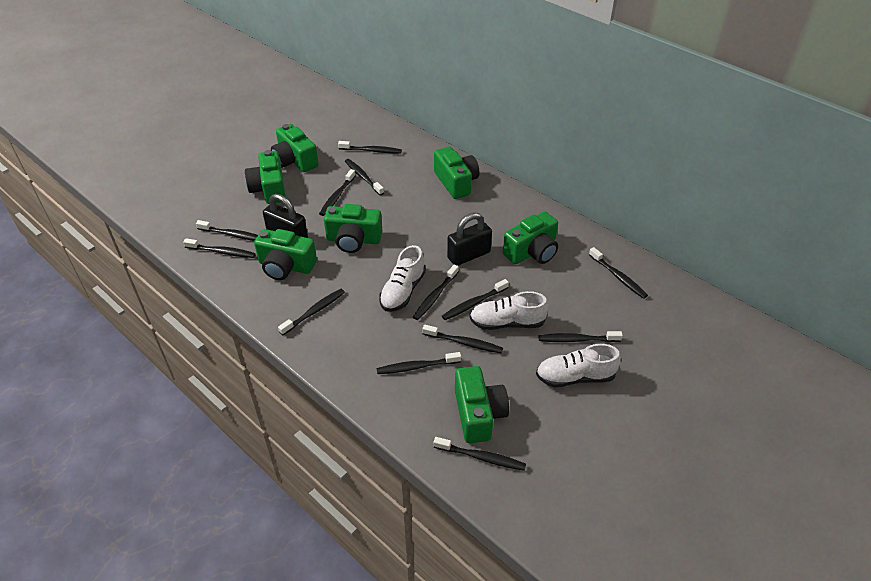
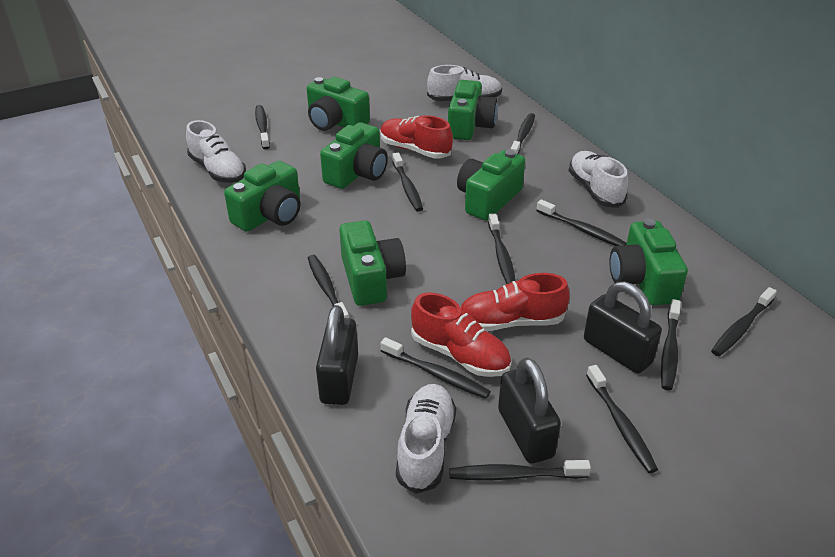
black padlock: 2 -> 3
black toothbrush: 13 -> 11
red shoe: 0 -> 3
white shoe: 3 -> 4

